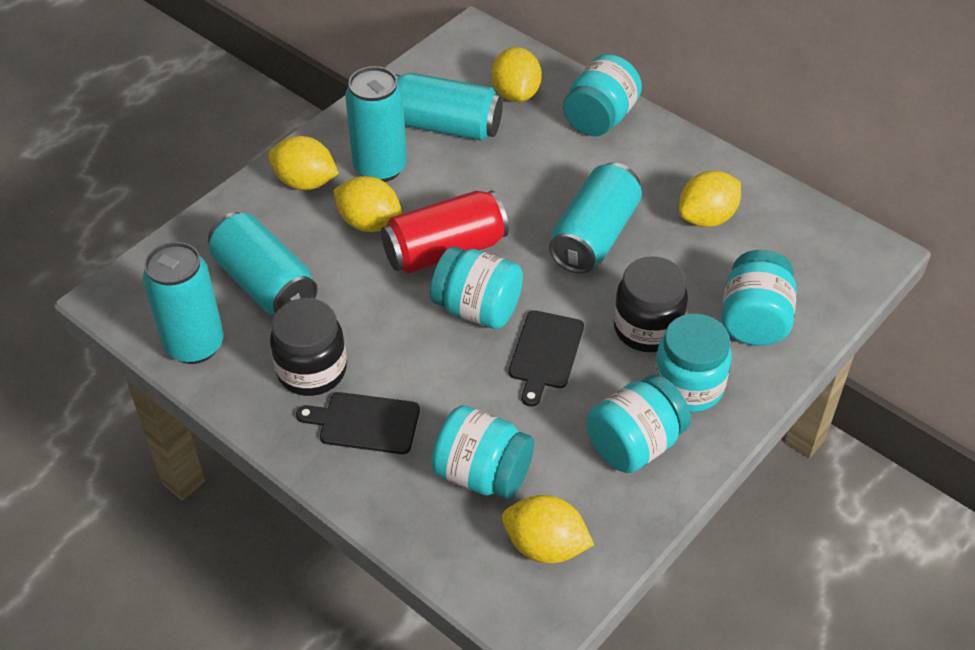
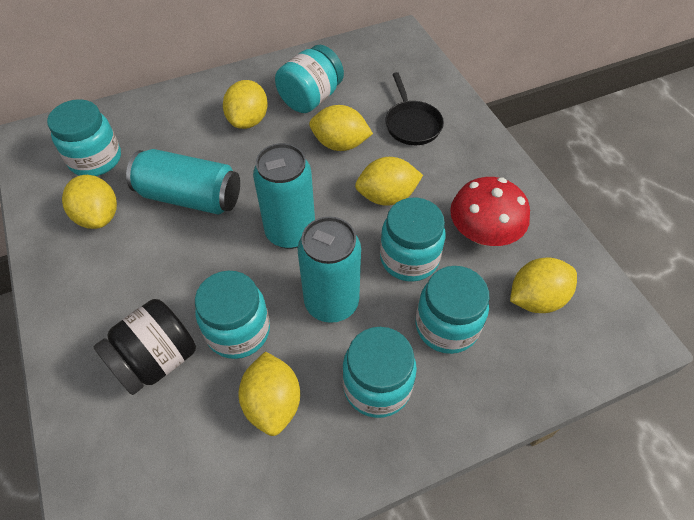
black cutting board: 2 -> 0
black jar: 2 -> 1
black pan: 0 -> 1
red can: 1 -> 0
red mushroom: 0 -> 1
turquoise can: 5 -> 3
yellow lemon: 5 -> 6

